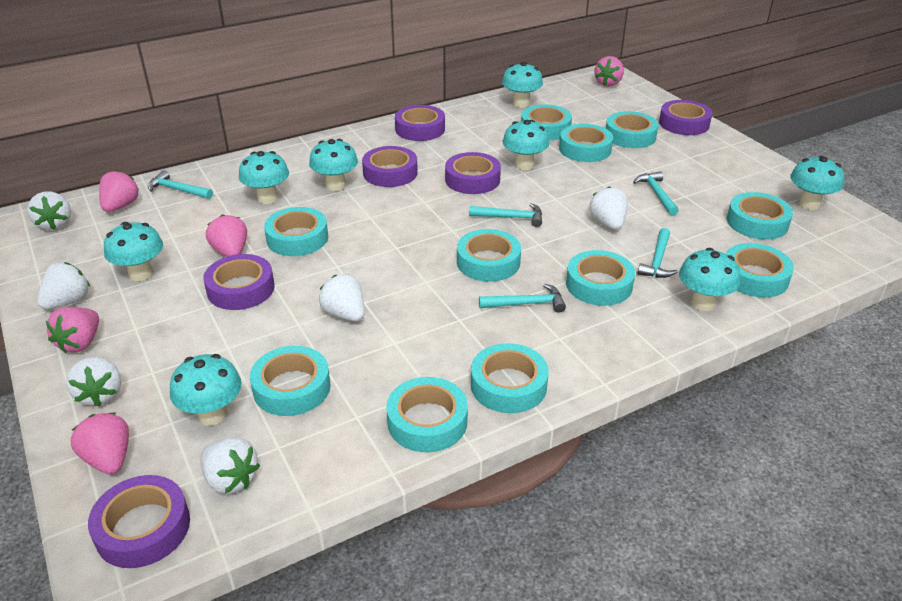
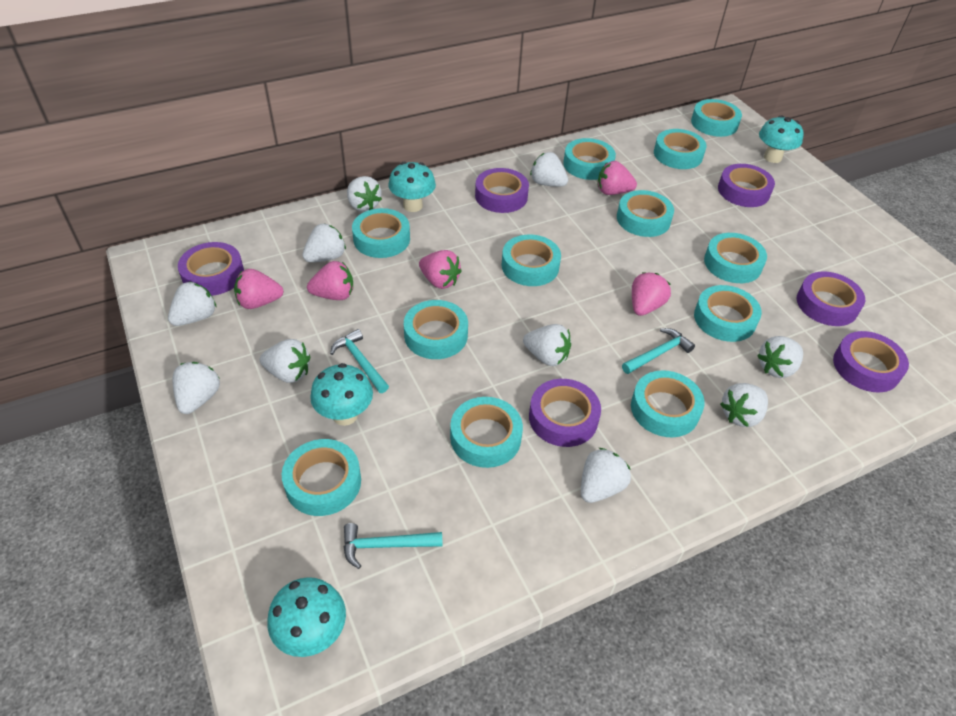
turquoise hammer: 5 -> 3
turquoise mushroom: 8 -> 4
turquoise tape: 11 -> 12
white strawberry: 6 -> 10

